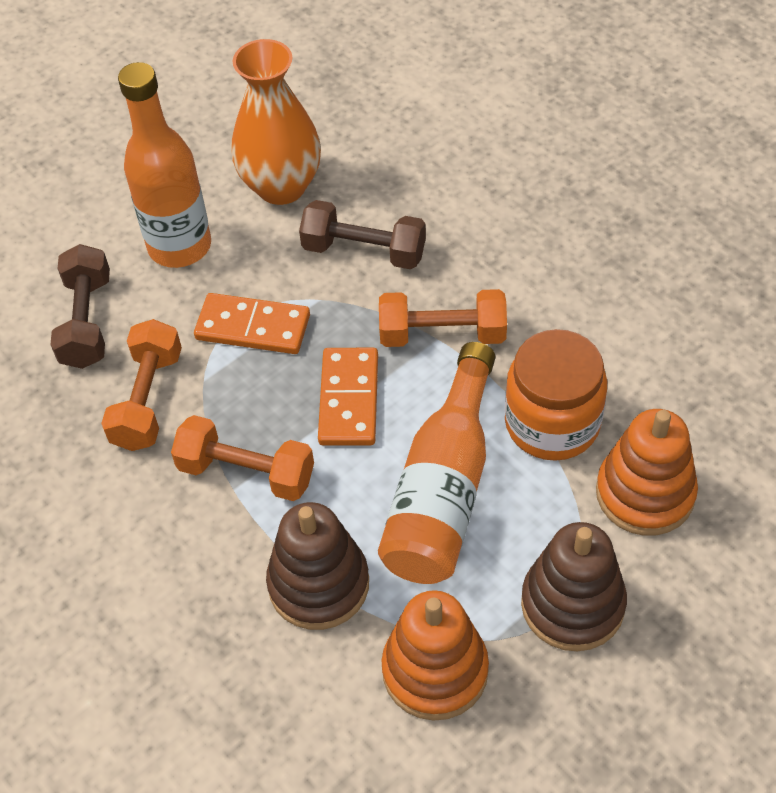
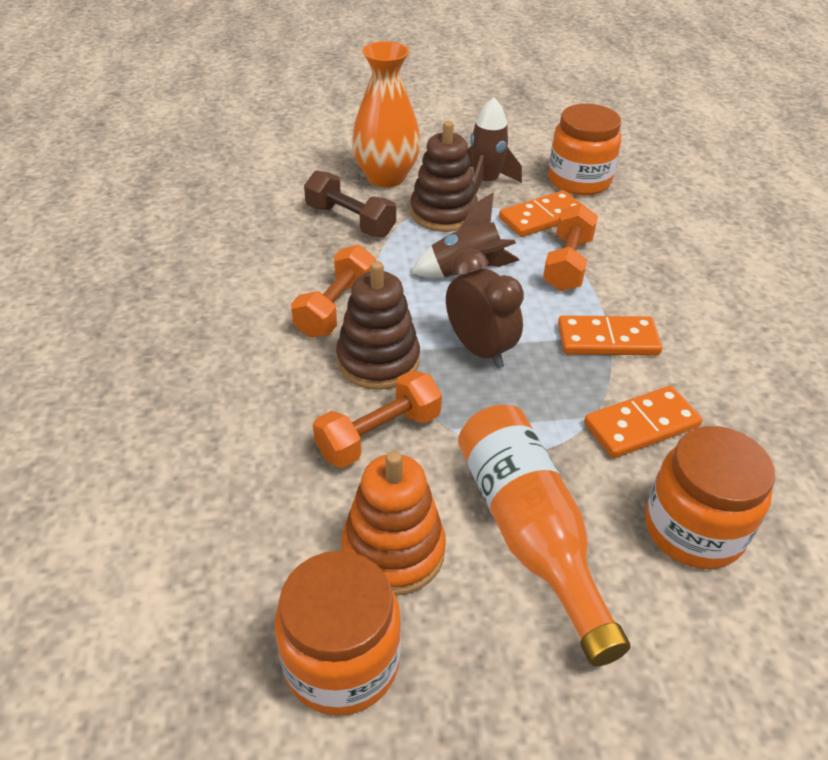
brown clock: 0 -> 1
brown dumbbell: 2 -> 1
brown rocket: 0 -> 2
orange bottle: 2 -> 1
orange domino: 2 -> 3
orange jar: 1 -> 3
orange stacking toy: 2 -> 1

